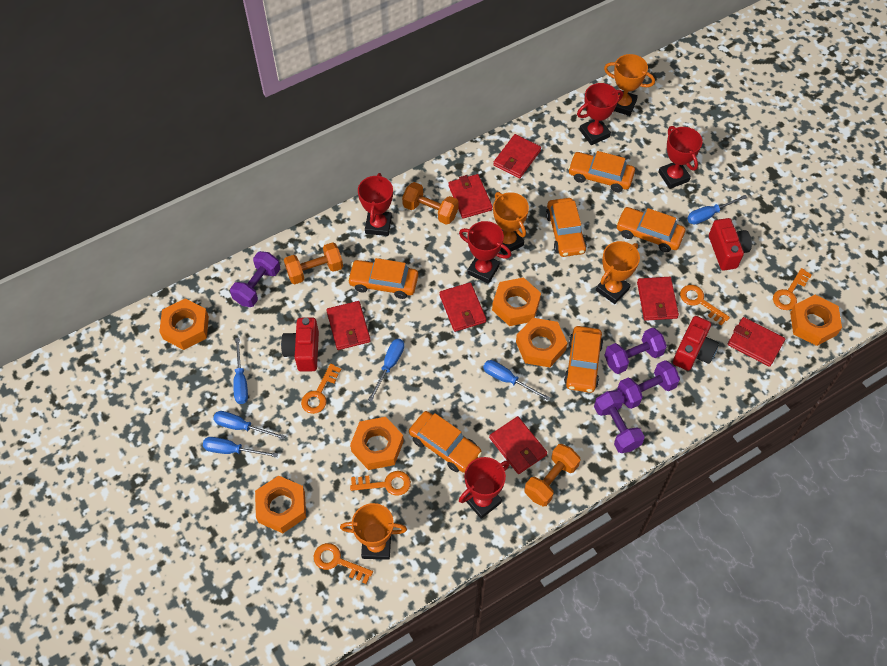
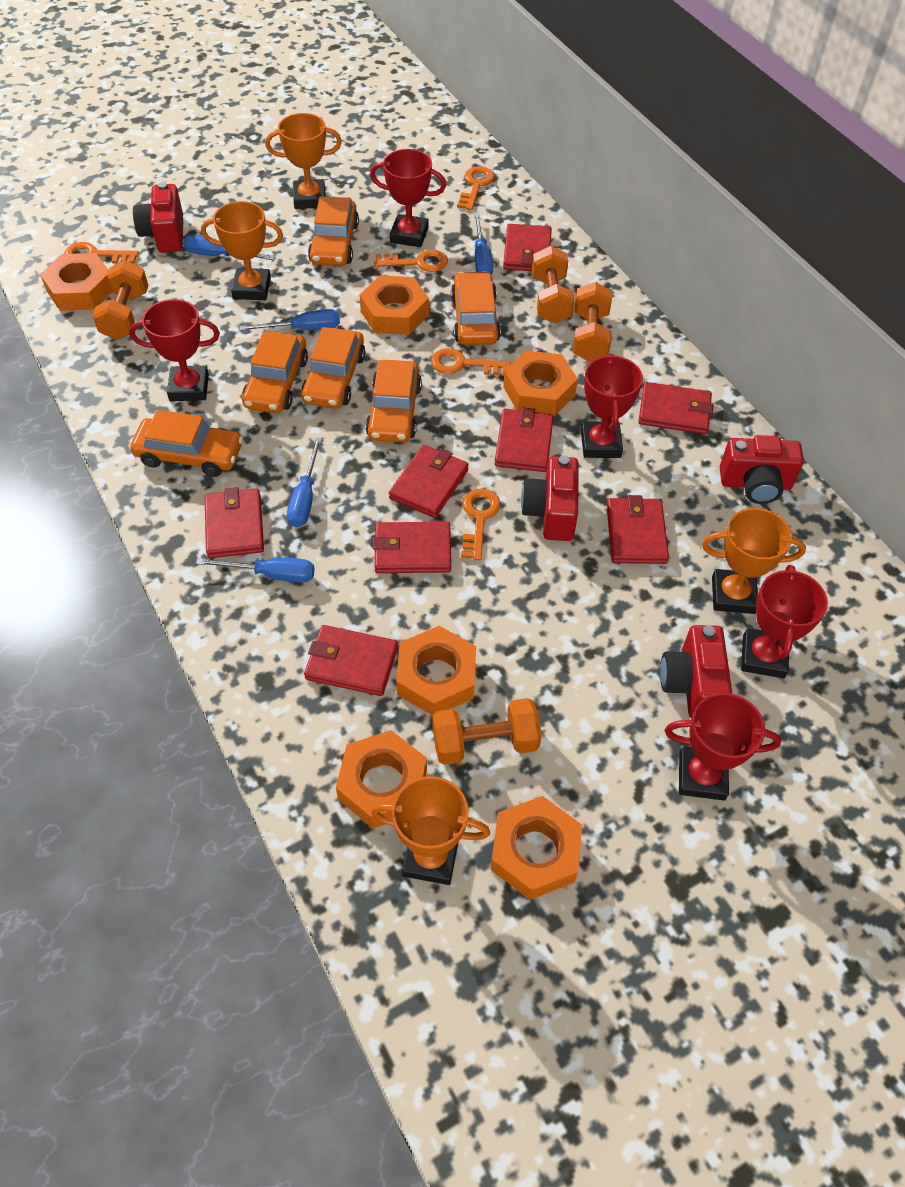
blue screwdriver: 6 -> 5
orange dumbbell: 3 -> 4
purple dumbbell: 4 -> 0
red camera: 3 -> 4
red wallet: 7 -> 8

